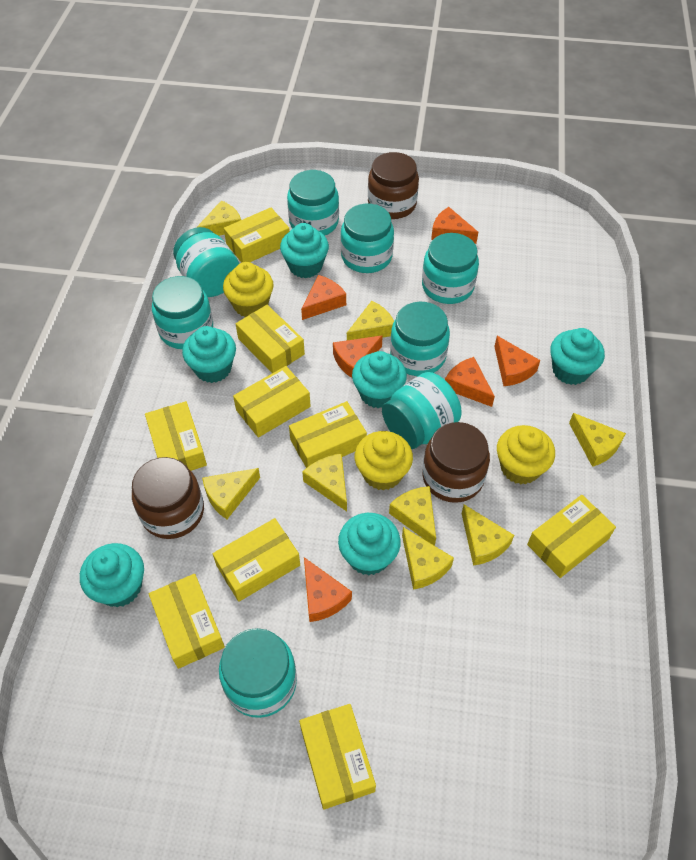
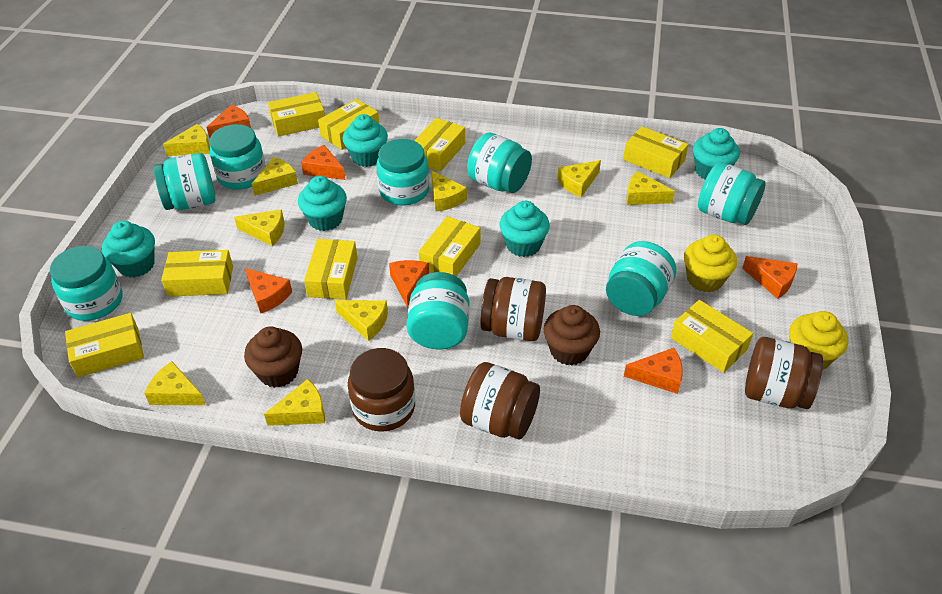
brown cupcake: 0 -> 2
brown jar: 3 -> 4
turquoise cupcake: 6 -> 5
yellow cheese: 8 -> 9
yellow cupcake: 3 -> 2

